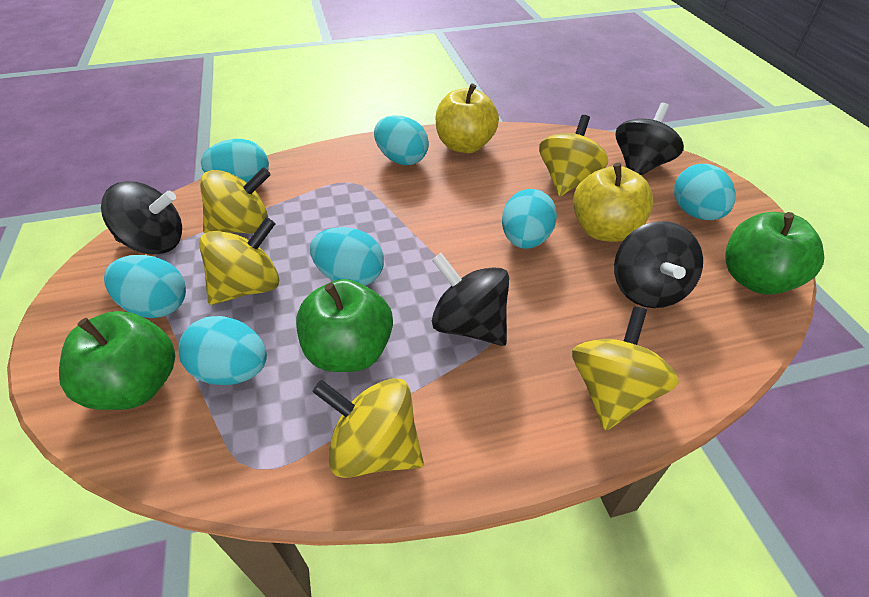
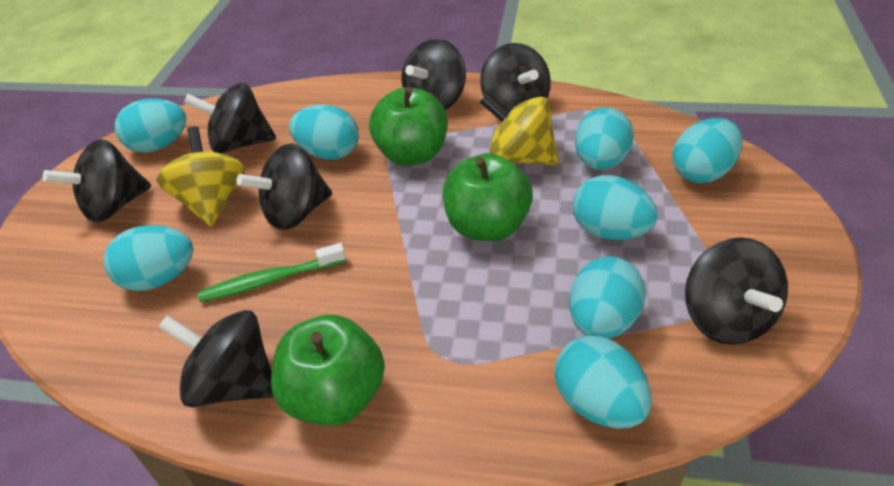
black spinning top: 4 -> 7
green toothbrush: 0 -> 1
turquoise egg: 7 -> 8
yellow apple: 2 -> 0
yellow spinning top: 5 -> 2

